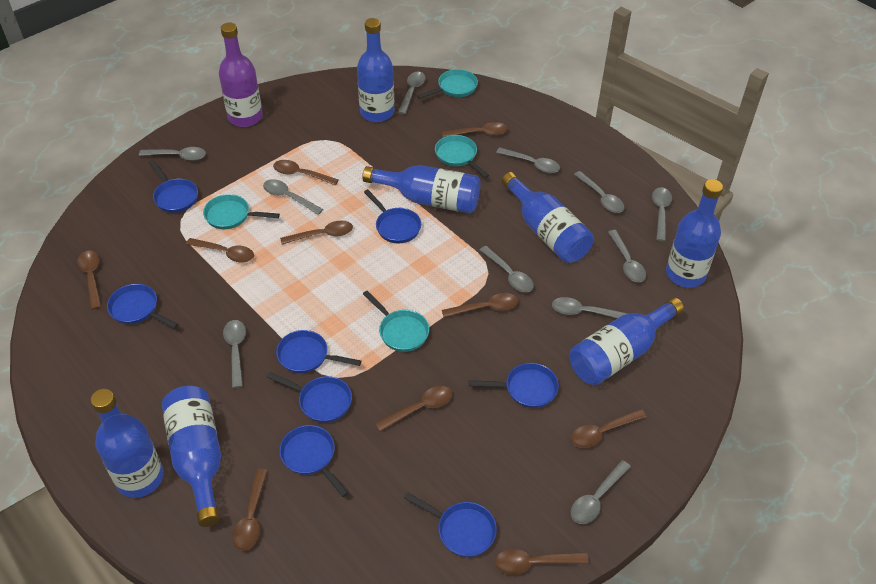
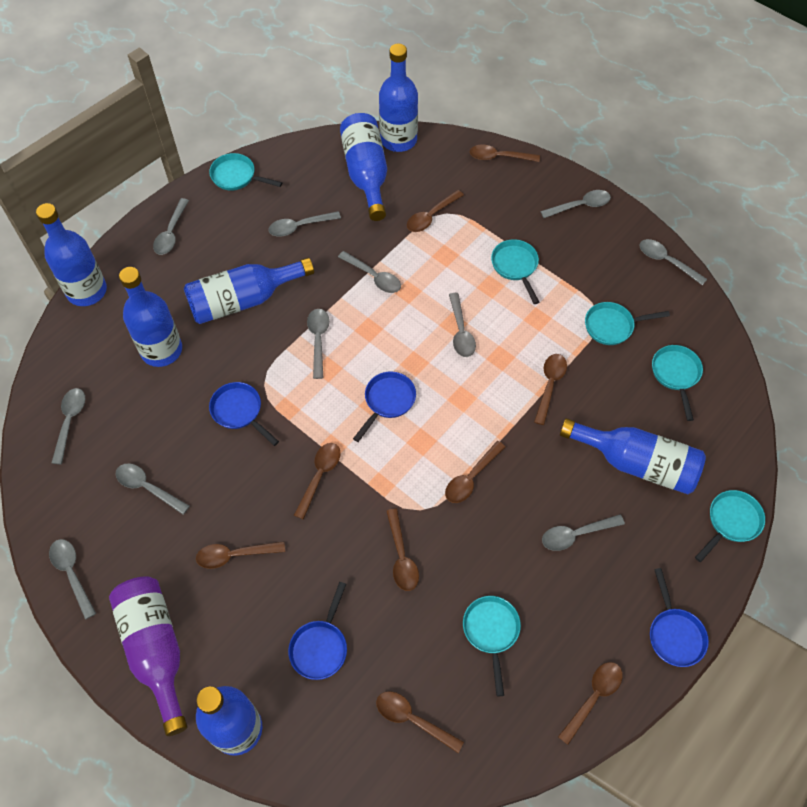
blue pan: 8 -> 4
brown spoon: 10 -> 9
turquoise pan: 4 -> 6

